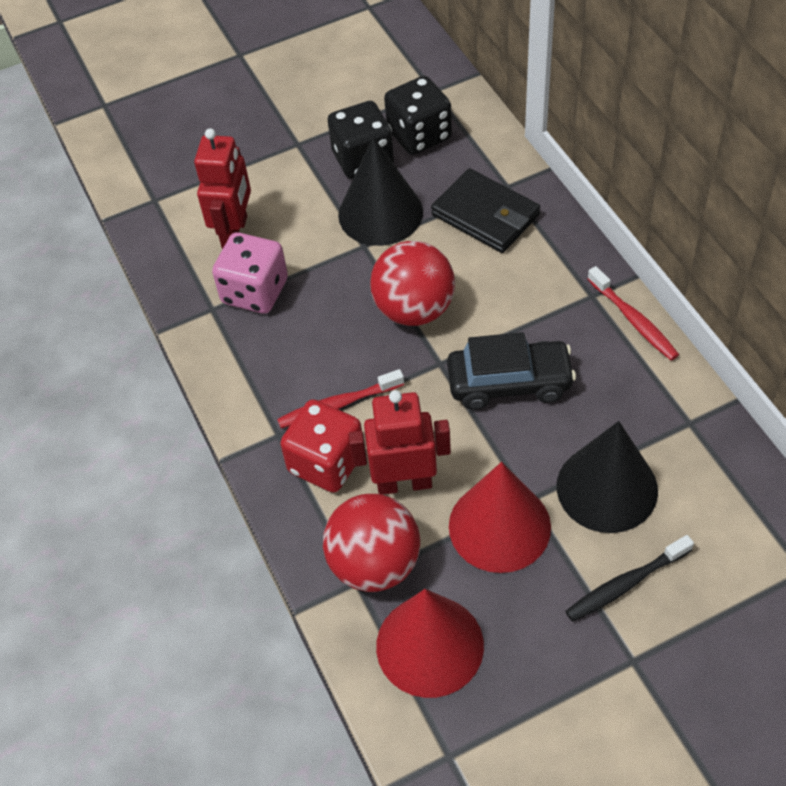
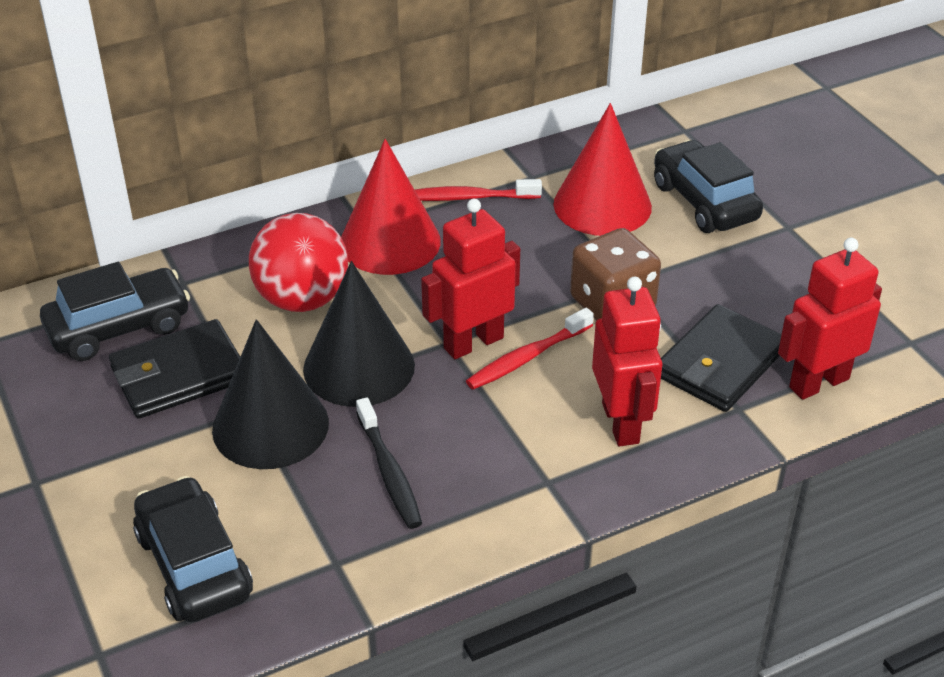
black car: 1 -> 3
black dice: 2 -> 0
black wallet: 1 -> 2
brown dice: 0 -> 1
pink dice: 1 -> 0
red ball: 2 -> 1
red dice: 1 -> 0
red robot: 2 -> 3

